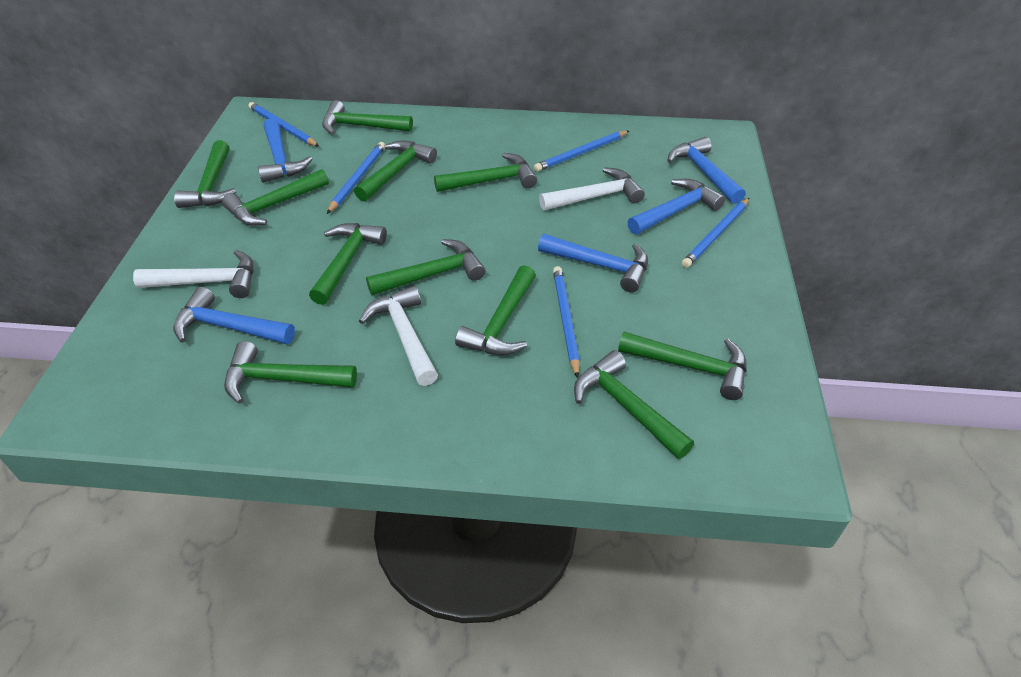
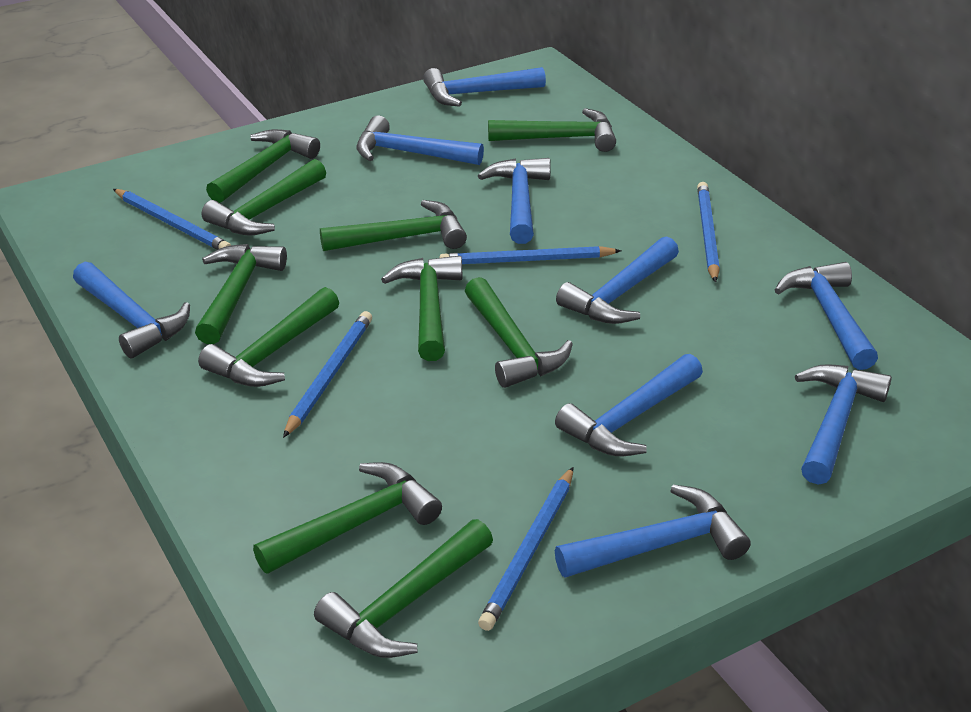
blue hammer: 5 -> 9
green hammer: 11 -> 10
white hammer: 3 -> 0

